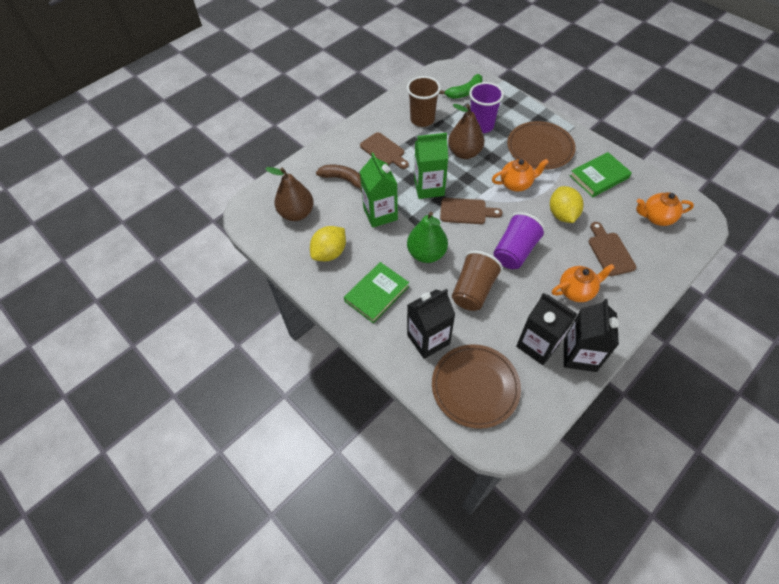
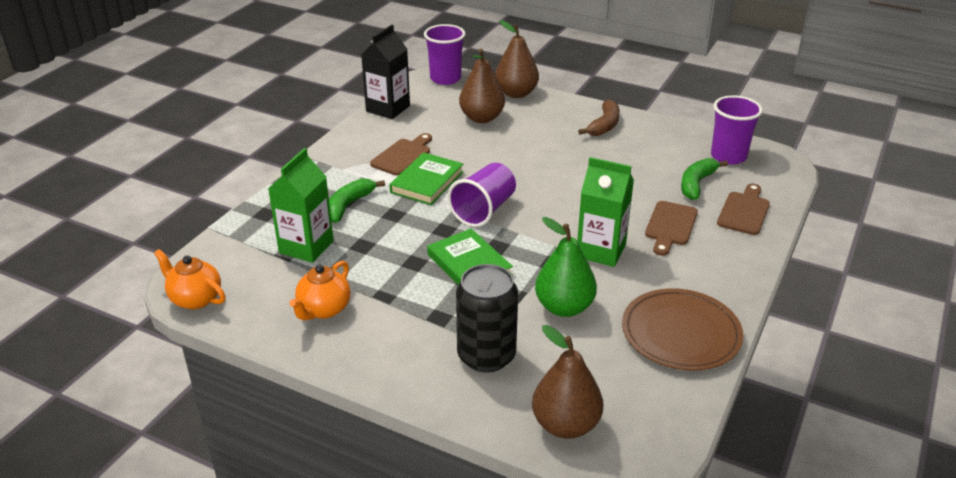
black can: 0 -> 1
black carton: 3 -> 1
brown cup: 2 -> 0
brown pear: 2 -> 3
brown plate: 2 -> 1
green banana: 1 -> 2
orange teapot: 3 -> 2
purple cup: 2 -> 3
yellow lemon: 2 -> 0

